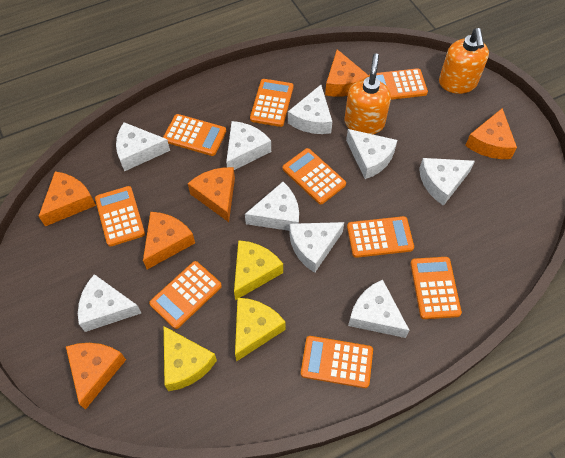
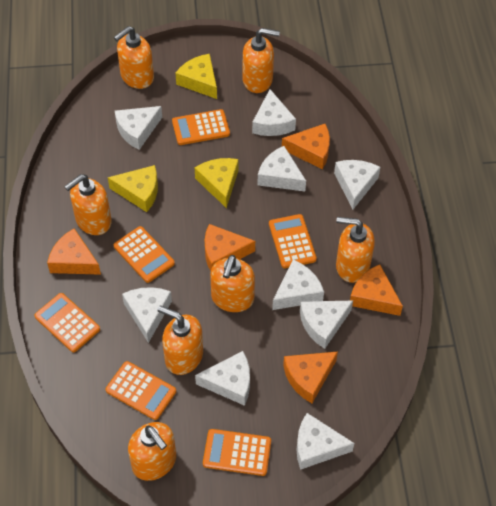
orange calculator: 9 -> 6
orange cheese: 6 -> 5
orange soap dispenser: 2 -> 7

